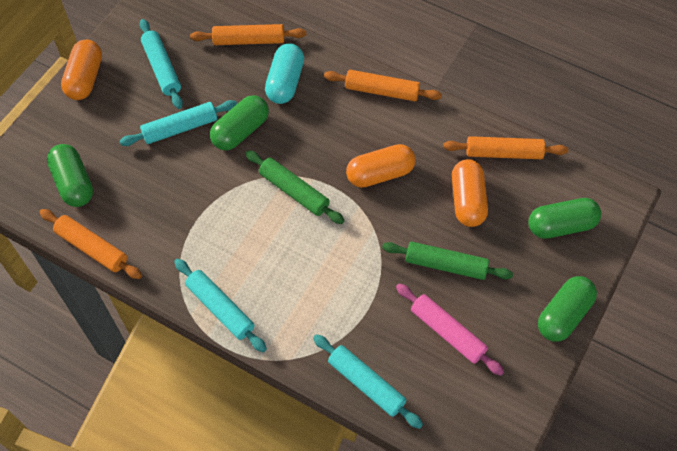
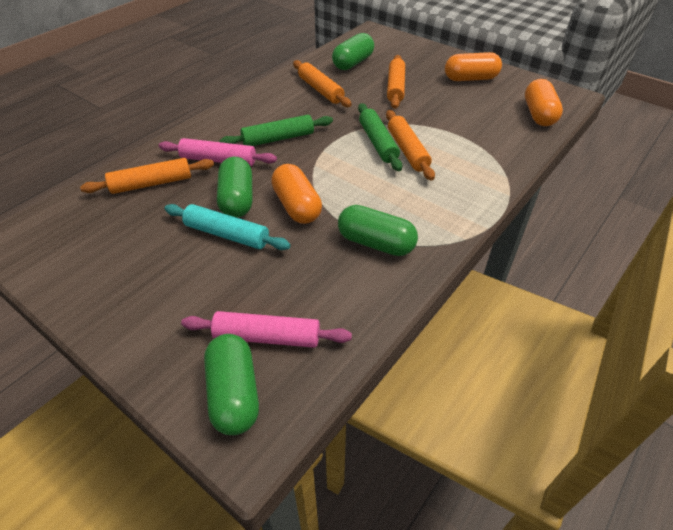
pink rolling pin: 1 -> 2
turquoise capsule: 1 -> 0
turquoise rolling pin: 4 -> 1

